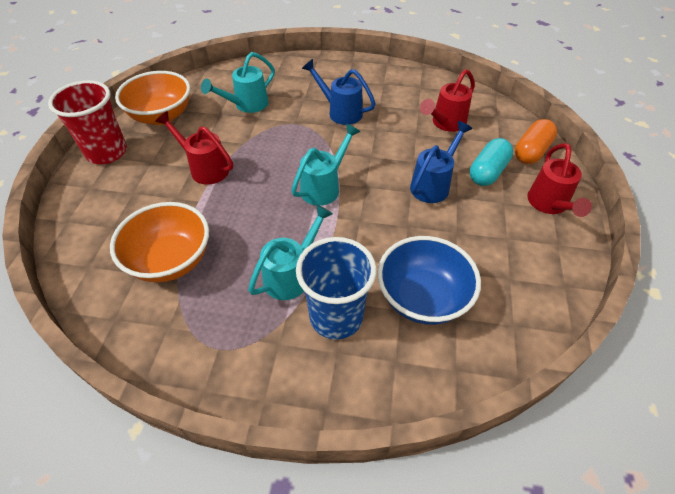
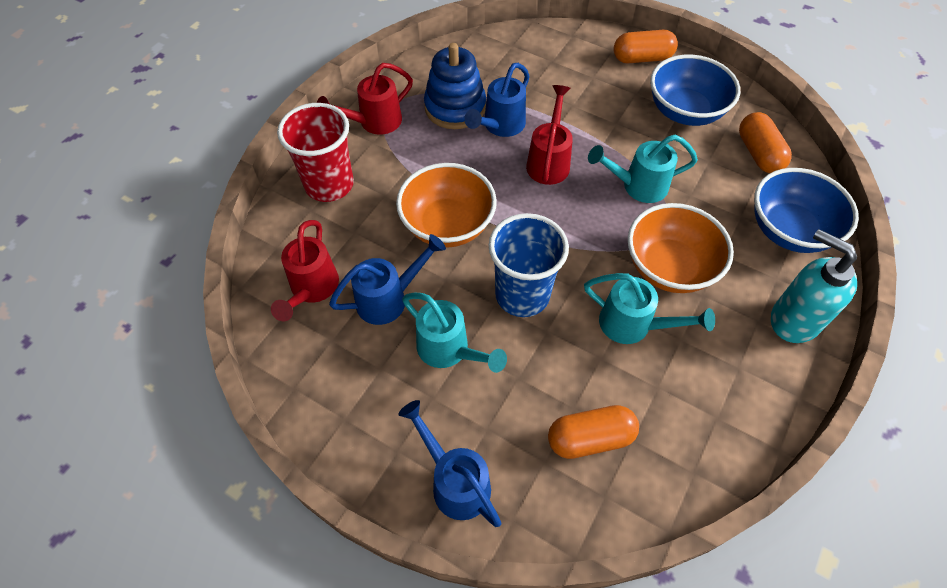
blue bowl: 1 -> 2
blue stacking toy: 0 -> 1
blue watering can: 2 -> 3
orange capsule: 1 -> 3
turquoise capsule: 1 -> 0
turquoise soap dispenser: 0 -> 1

